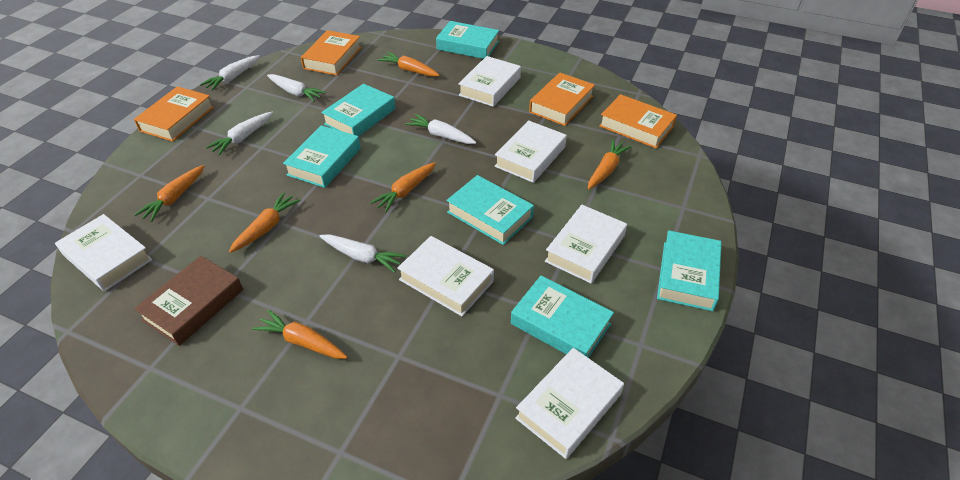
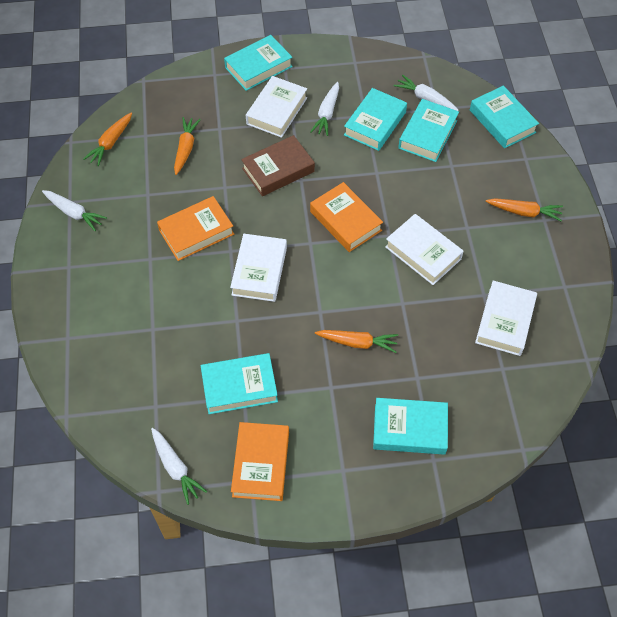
orange book: 4 -> 3
orange carrot: 6 -> 4
white book: 6 -> 4
white carrot: 5 -> 4

